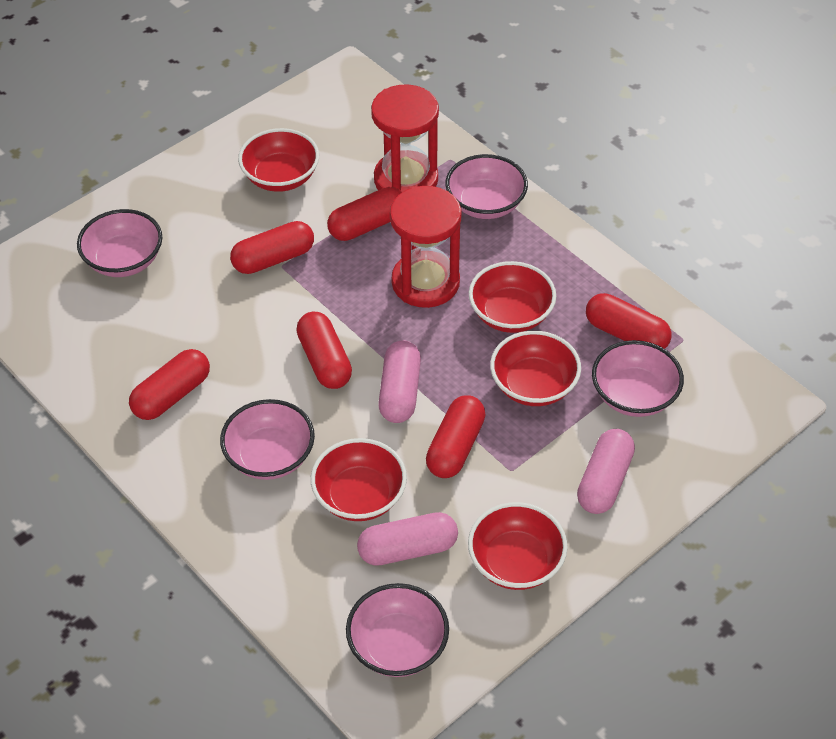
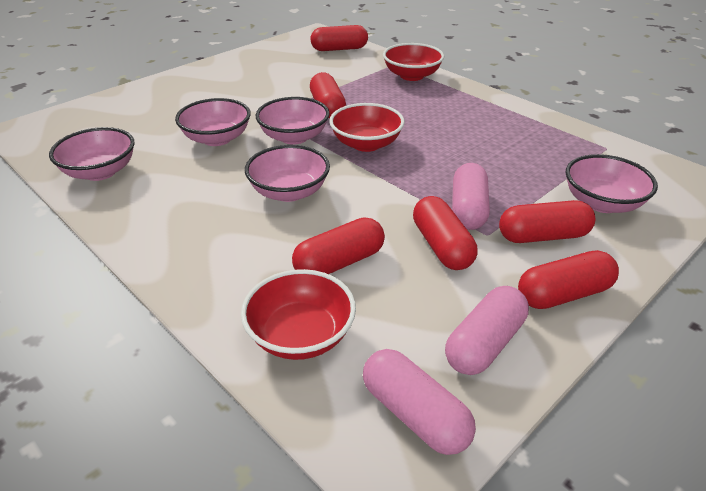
red bowl: 5 -> 3
red hourglass: 2 -> 0

